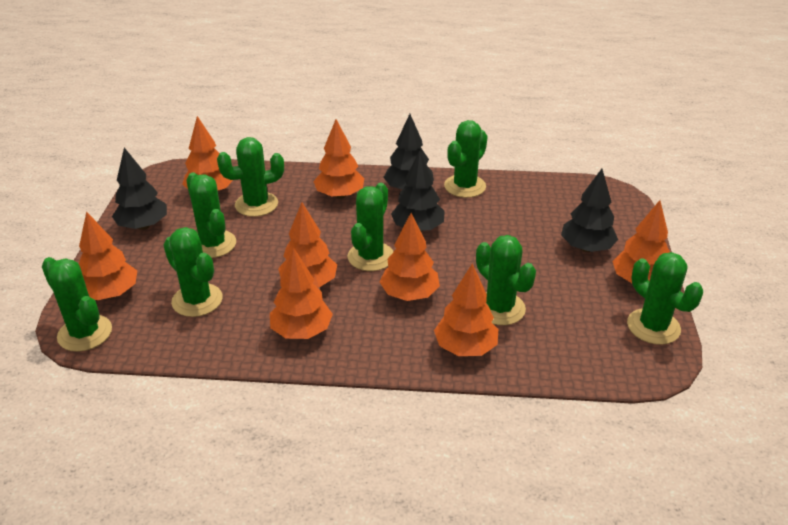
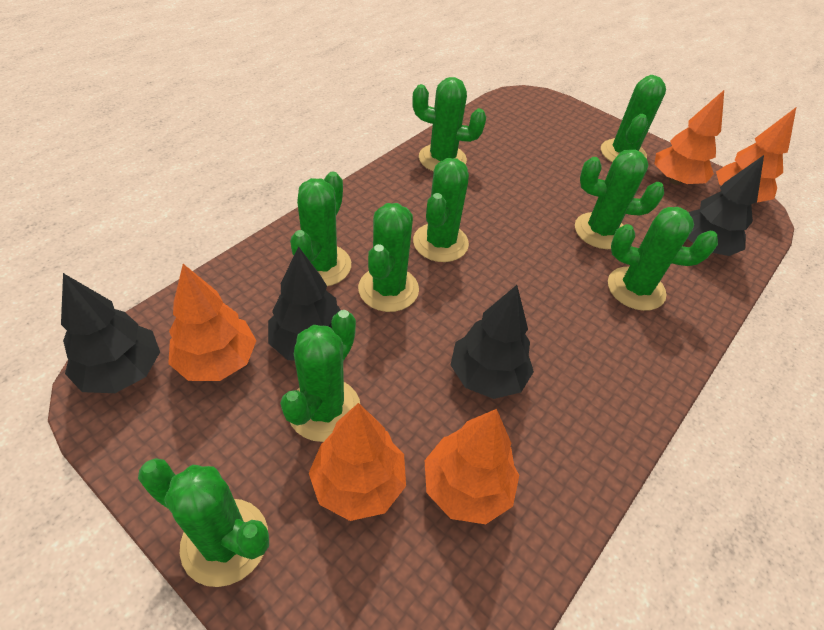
green cactus: 8 -> 9
orange tree: 8 -> 5

